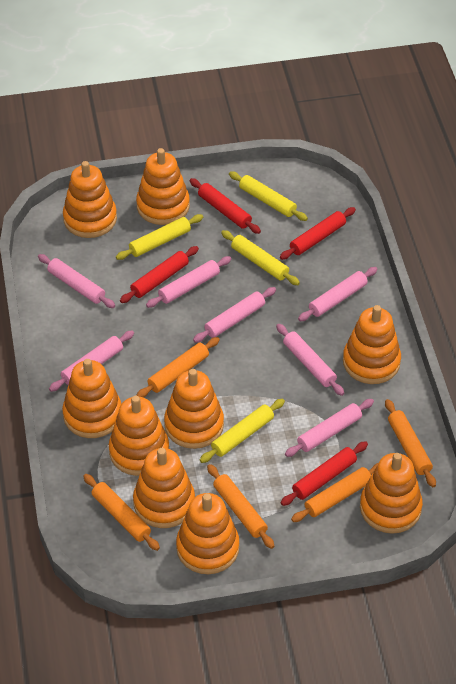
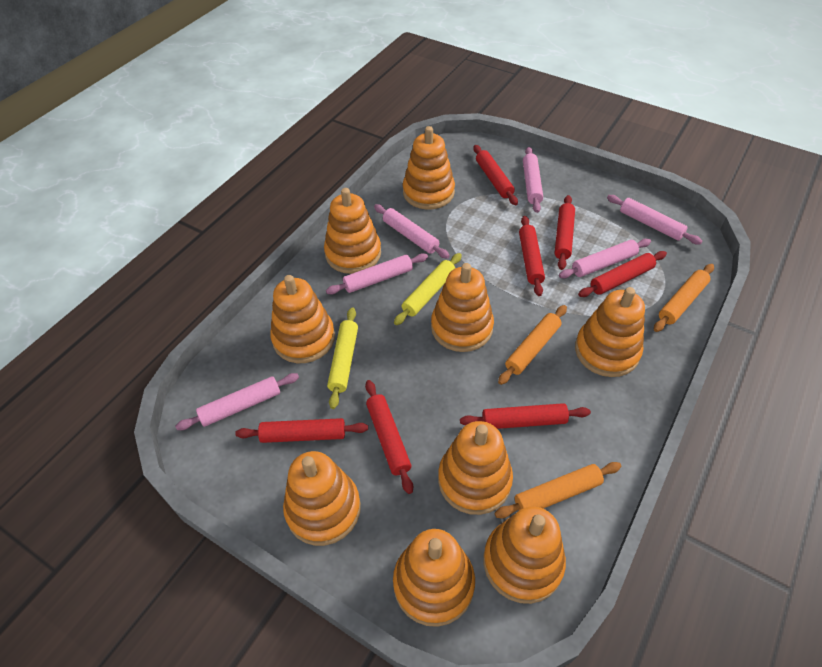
orange rolling pin: 5 -> 3
pink rolling pin: 7 -> 6
red rolling pin: 4 -> 7
yellow rolling pin: 4 -> 2

